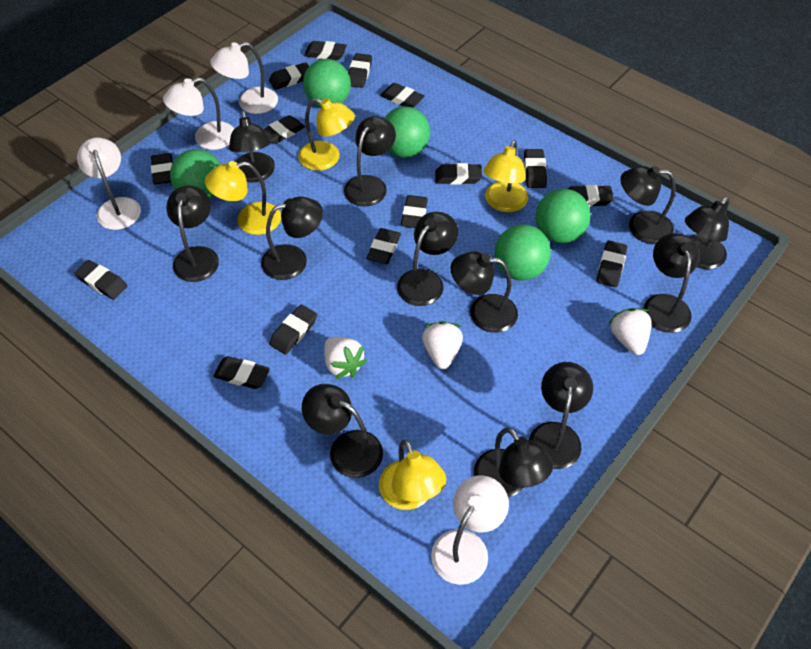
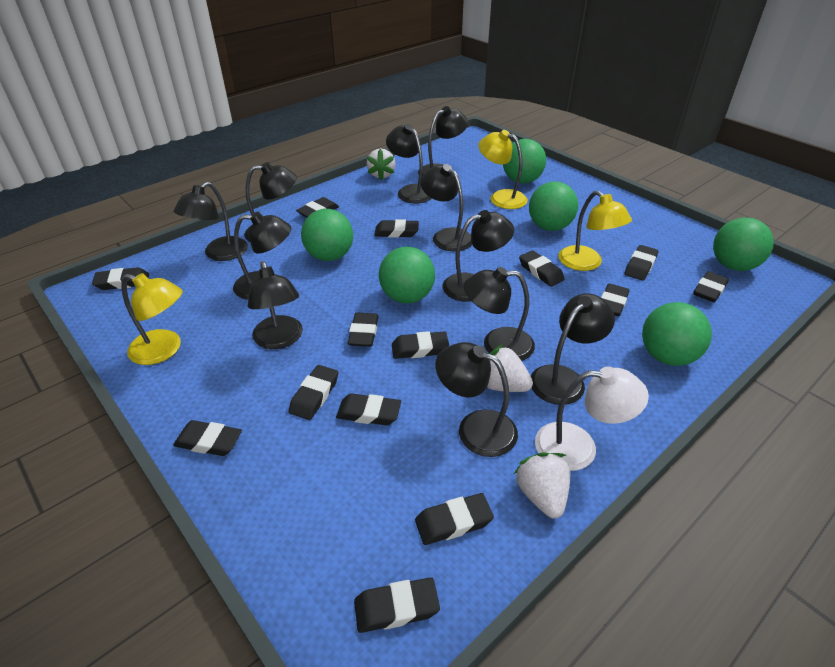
black eraser: 15 -> 14
black lamp: 12 -> 11
green ball: 5 -> 6
white lamp: 4 -> 1
yellow lamp: 4 -> 3

